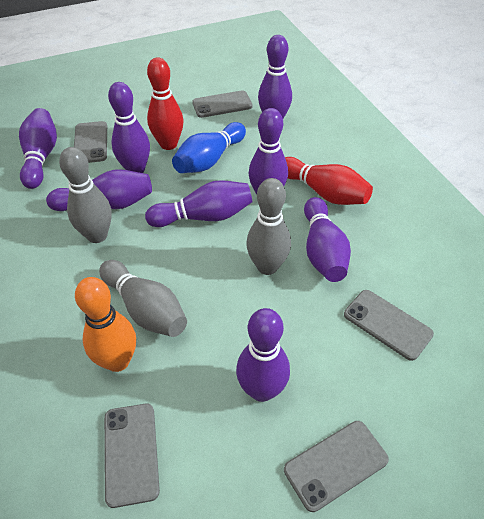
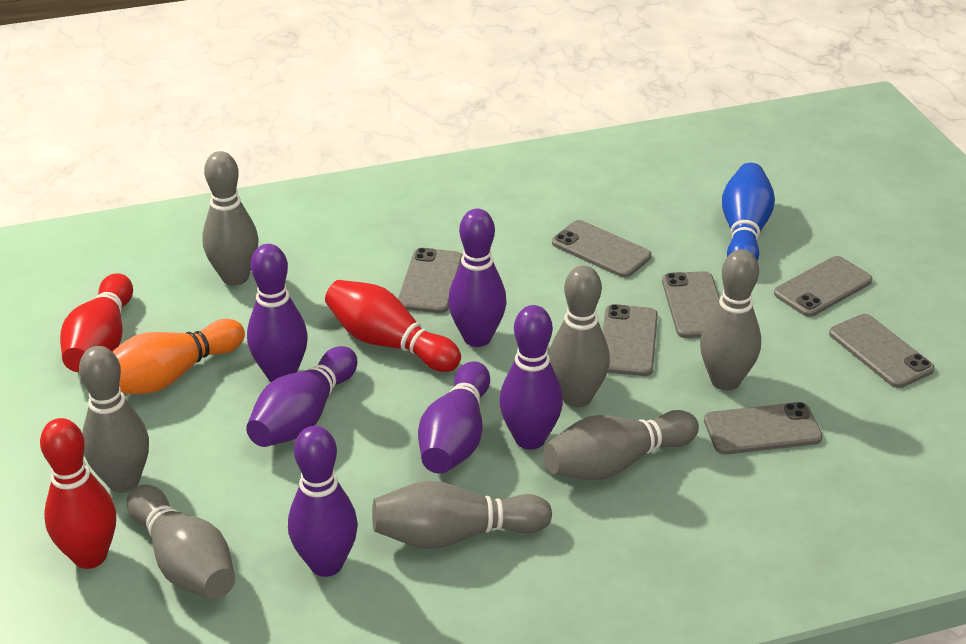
grey bowling pin: 3 -> 7
grey phone: 5 -> 7
purple bowling pin: 8 -> 6
red bowling pin: 2 -> 3

